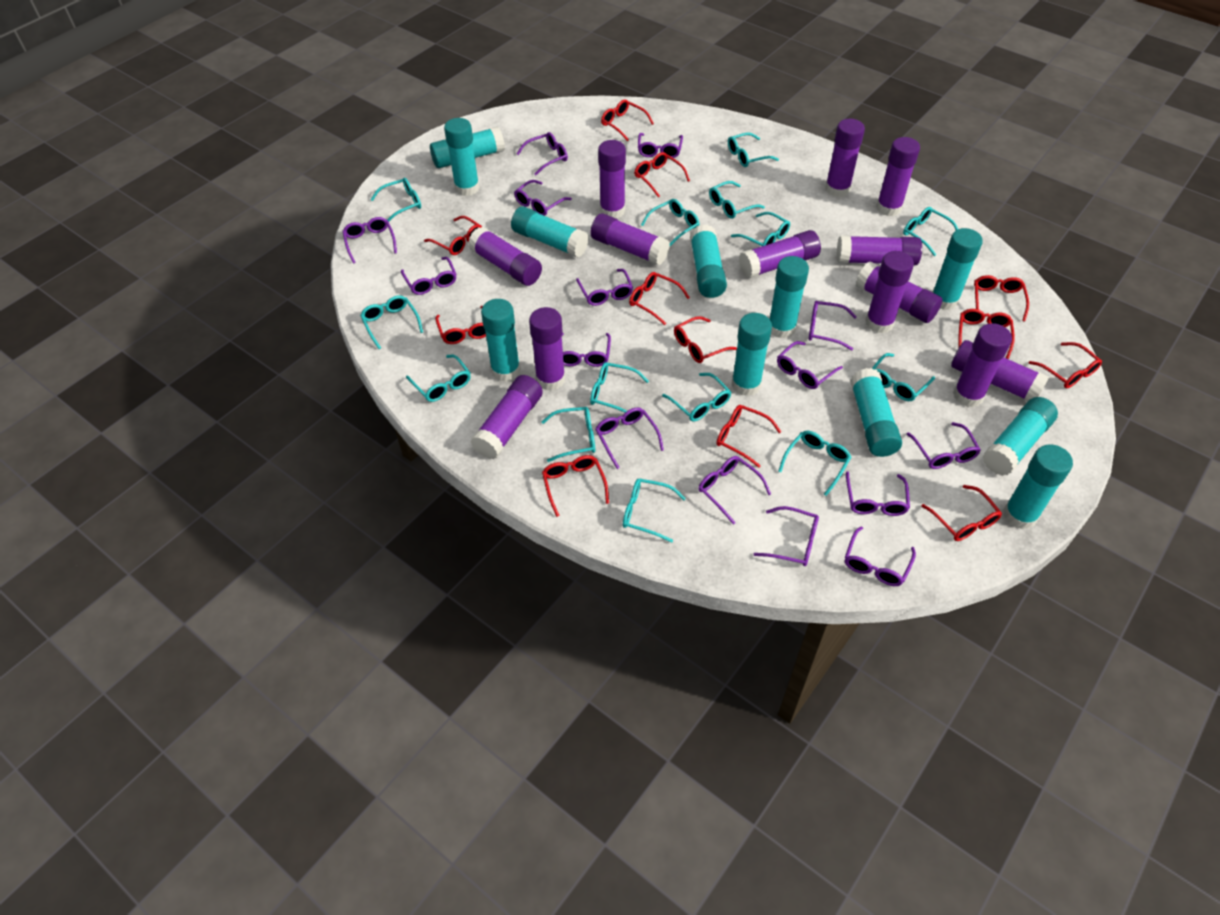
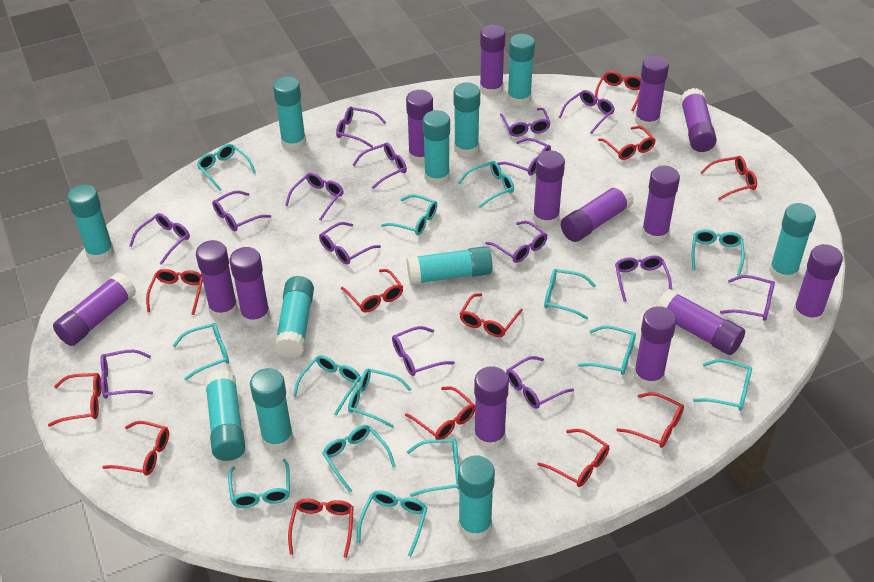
purple glue stick: 13 -> 14

